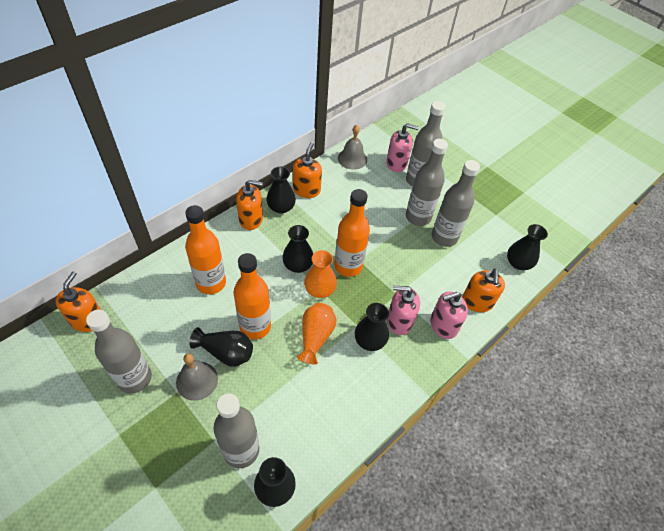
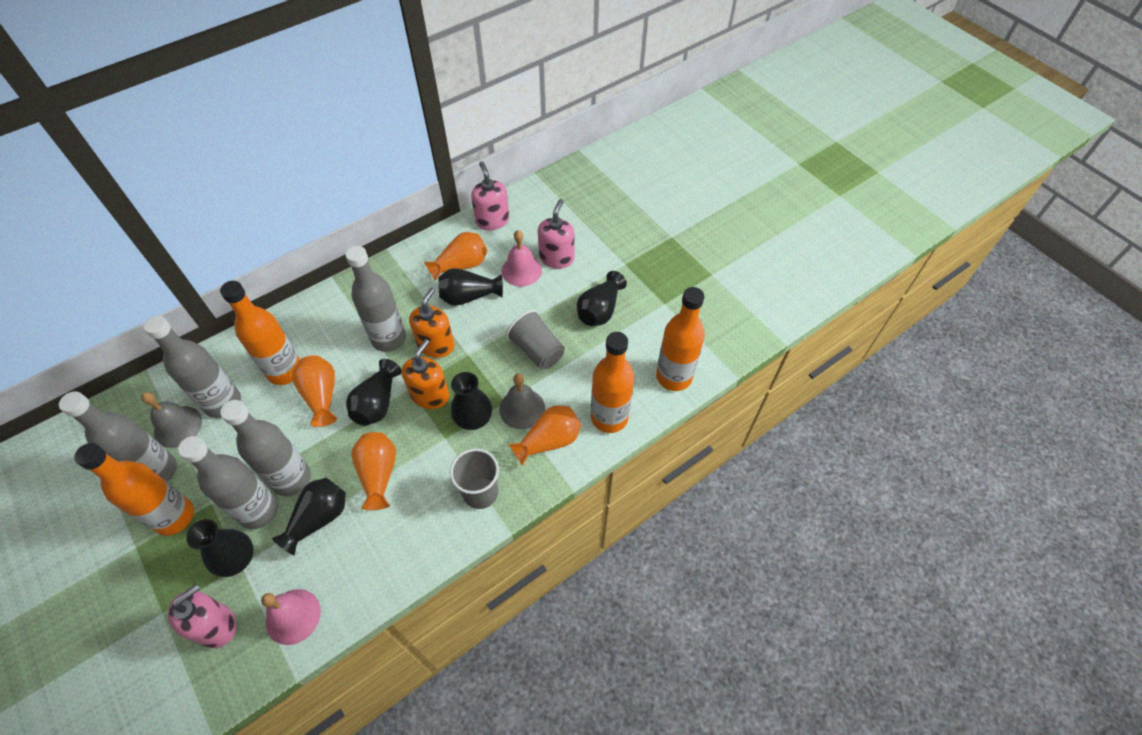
grey cup: 0 -> 2
orange bottle: 3 -> 4
orange soap dispenser: 4 -> 2
orange vase: 2 -> 4
pink bell: 0 -> 2

